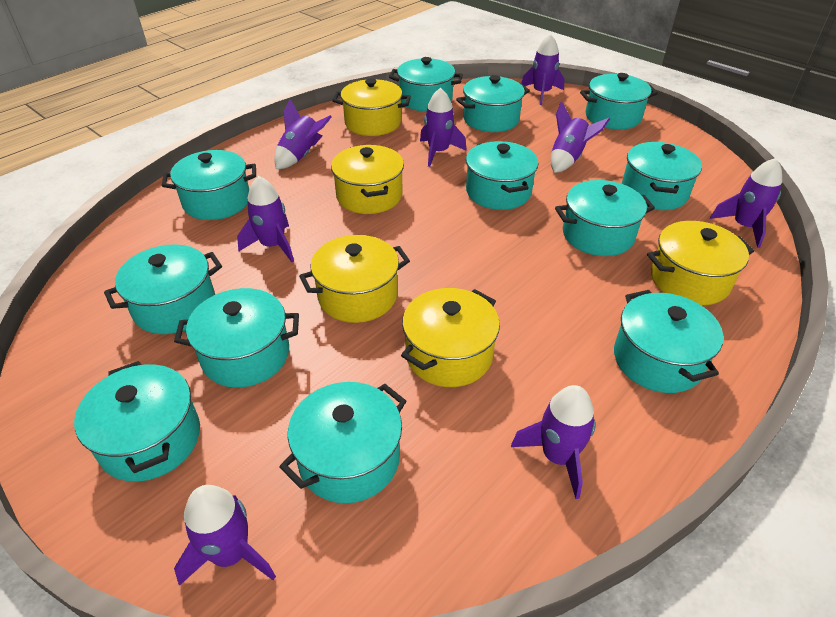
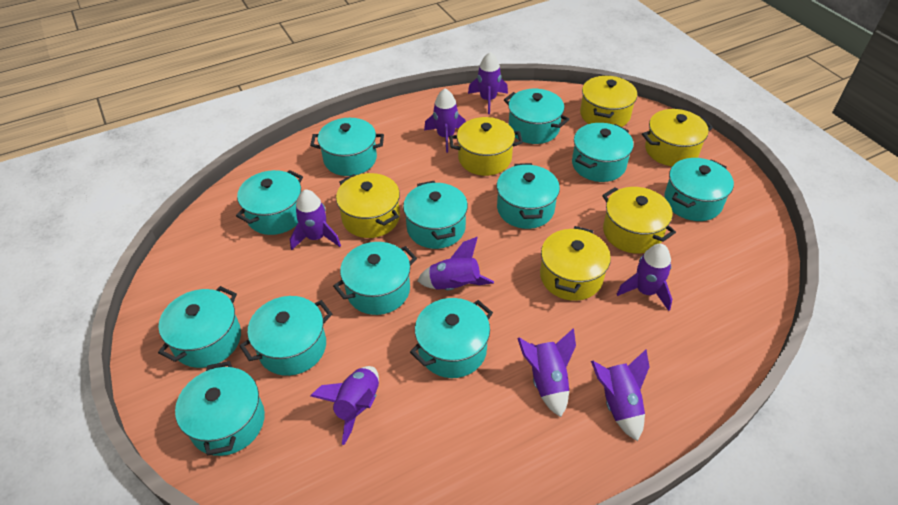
yellow pot: 5 -> 6

